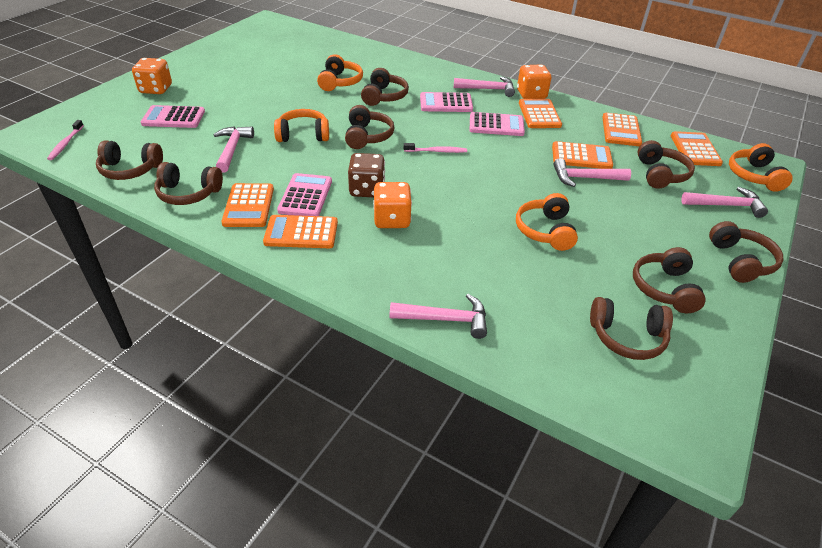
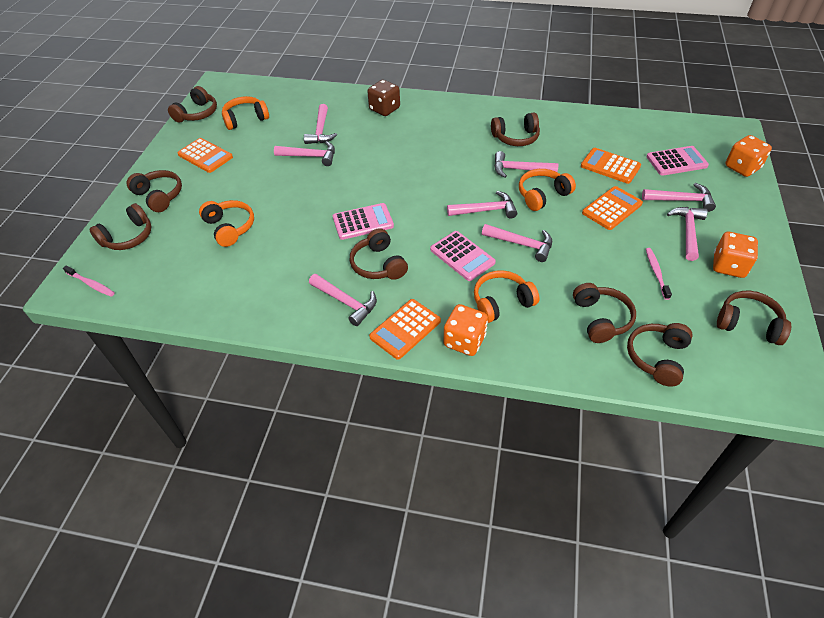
orange calculator: 6 -> 4
pink calculator: 4 -> 3
pink hammer: 5 -> 8

